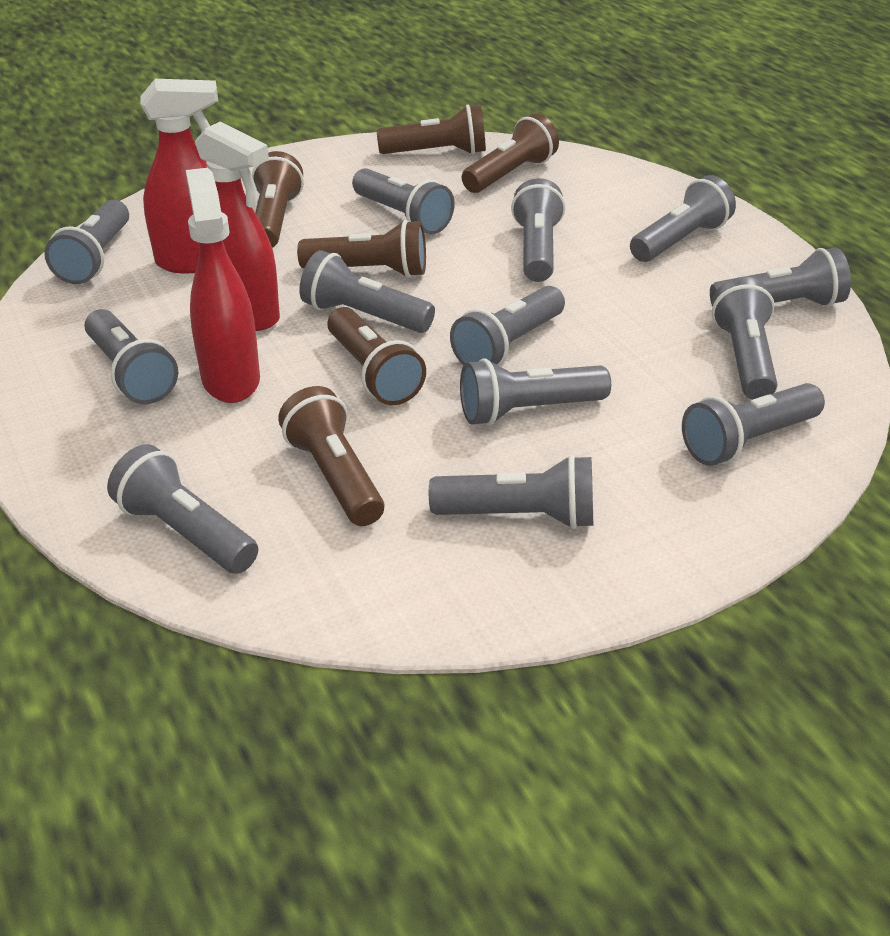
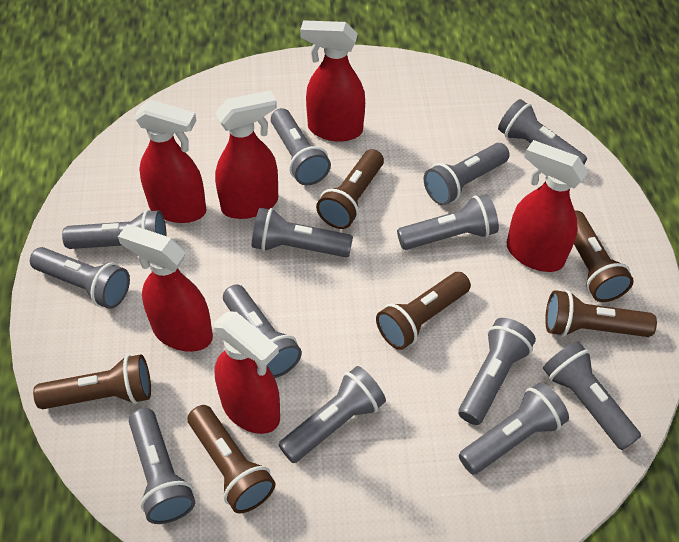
red spray bottle: 3 -> 6

